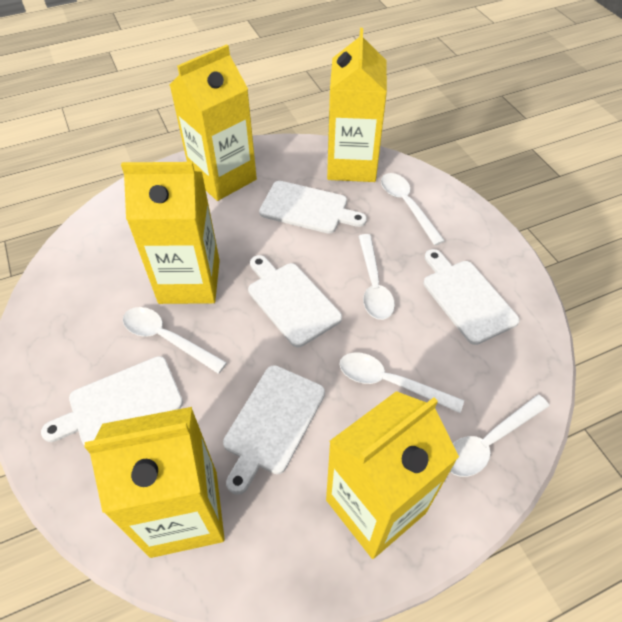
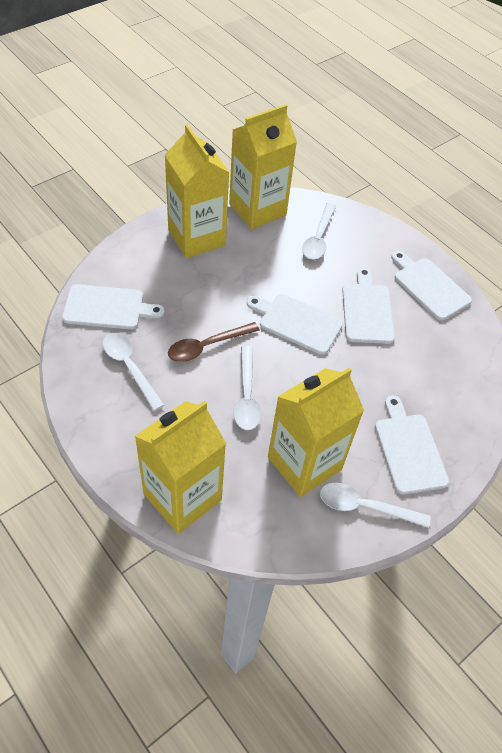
brown spoon: 0 -> 1
white spoon: 5 -> 4
yellow carton: 5 -> 4

